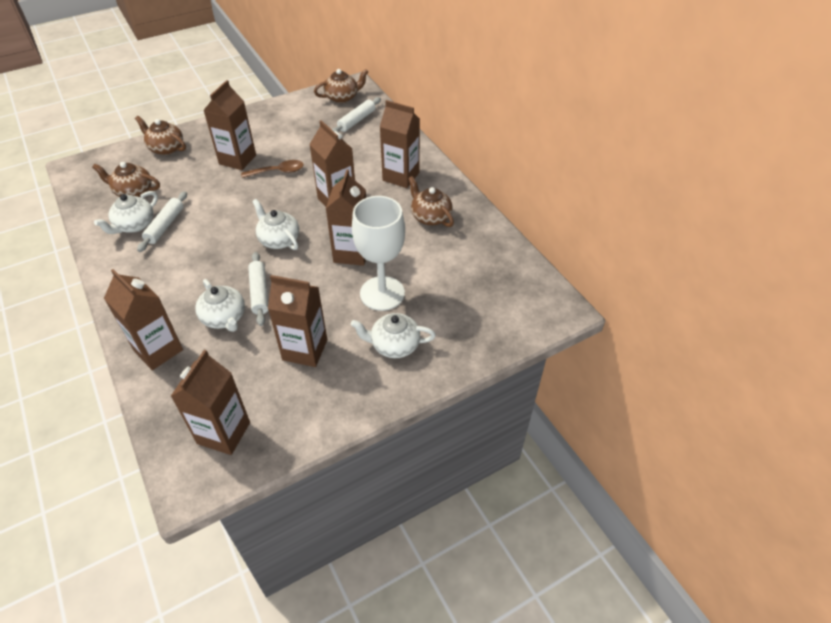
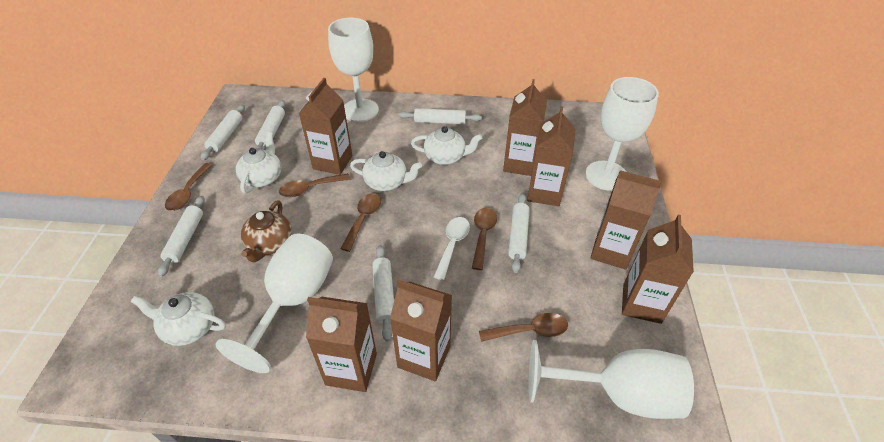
brown spoon: 1 -> 5
brown teapot: 4 -> 1
white goblet: 1 -> 4
white rolling pin: 3 -> 6
white spoon: 0 -> 1

